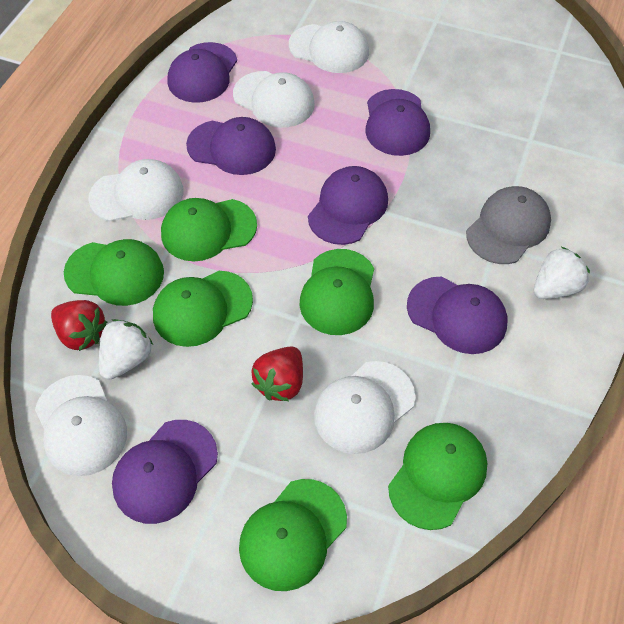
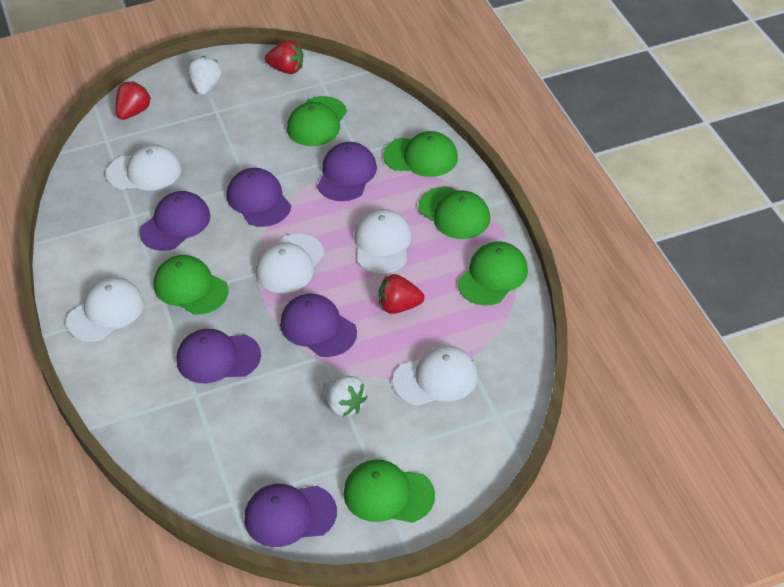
grey cap: 1 -> 0
red strawberry: 2 -> 3

